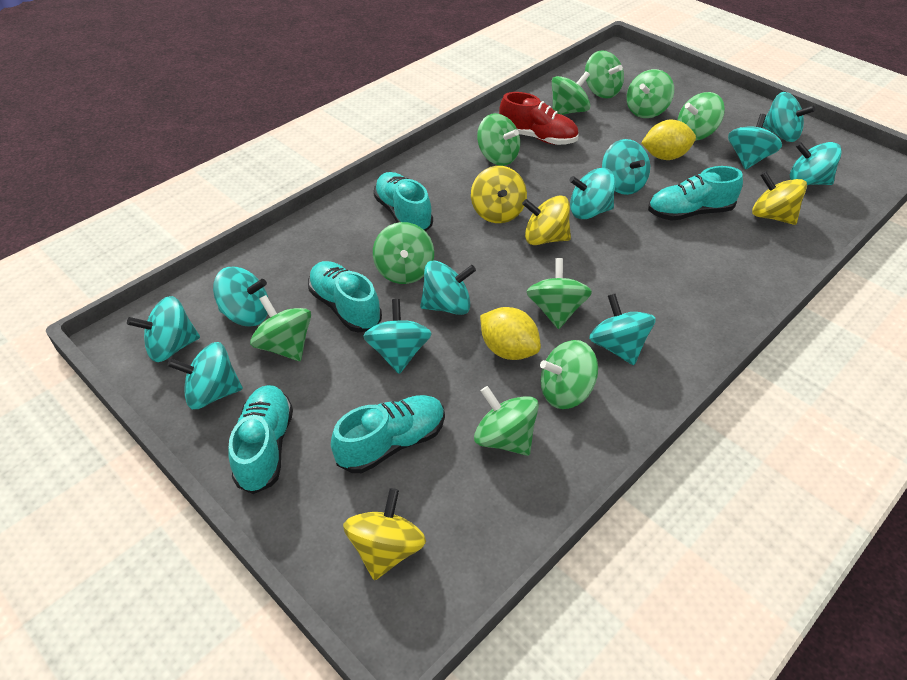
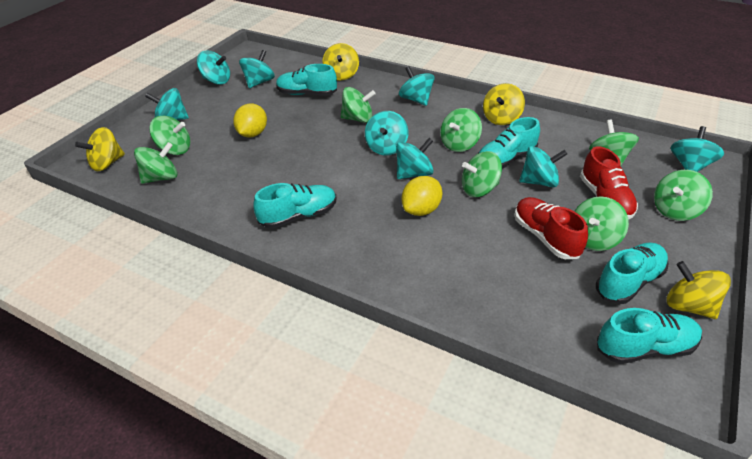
green spinning top: 10 -> 8
red shoe: 1 -> 2
turquoise spinning top: 11 -> 8

